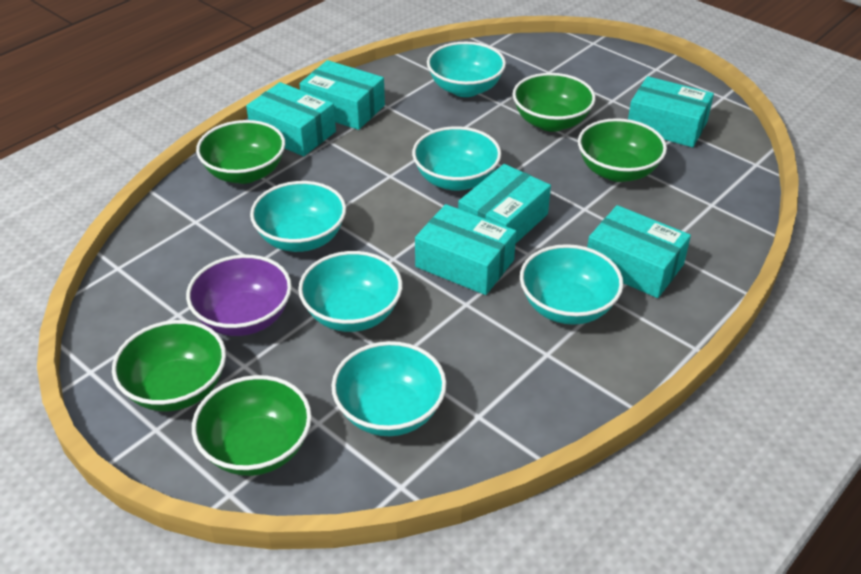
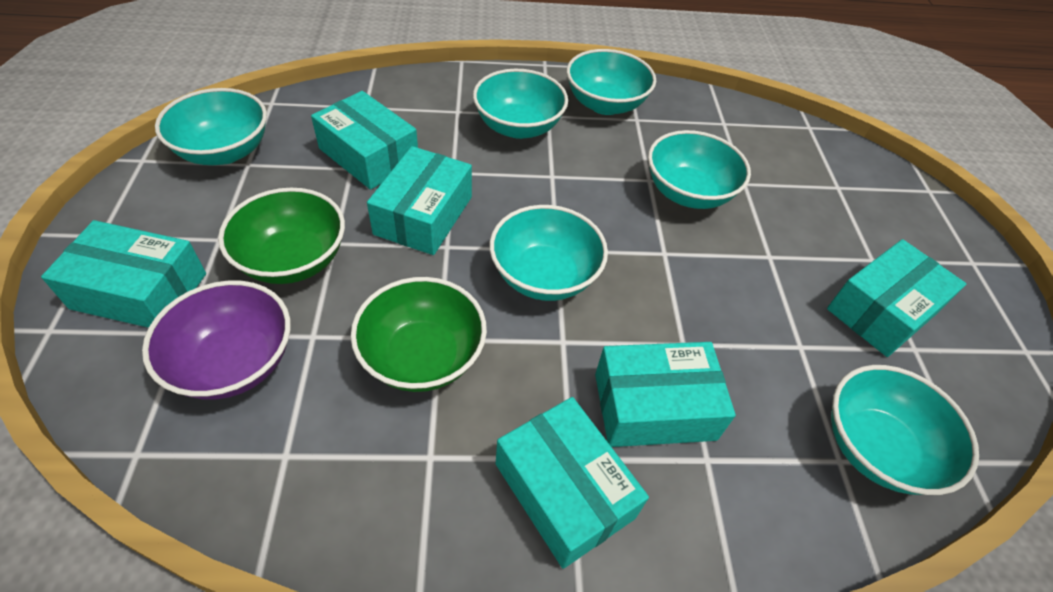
green bowl: 5 -> 2

